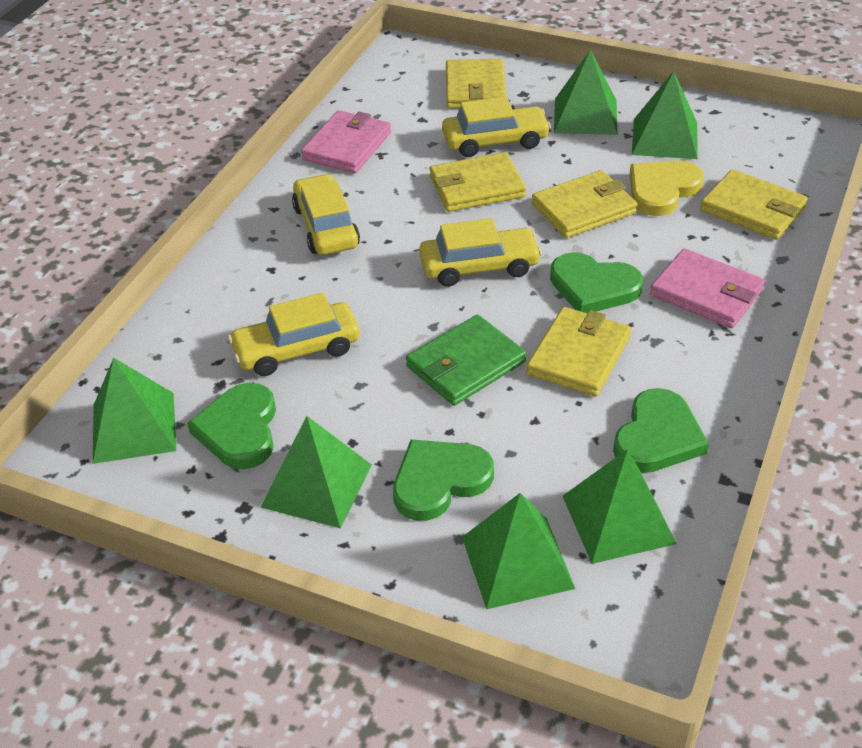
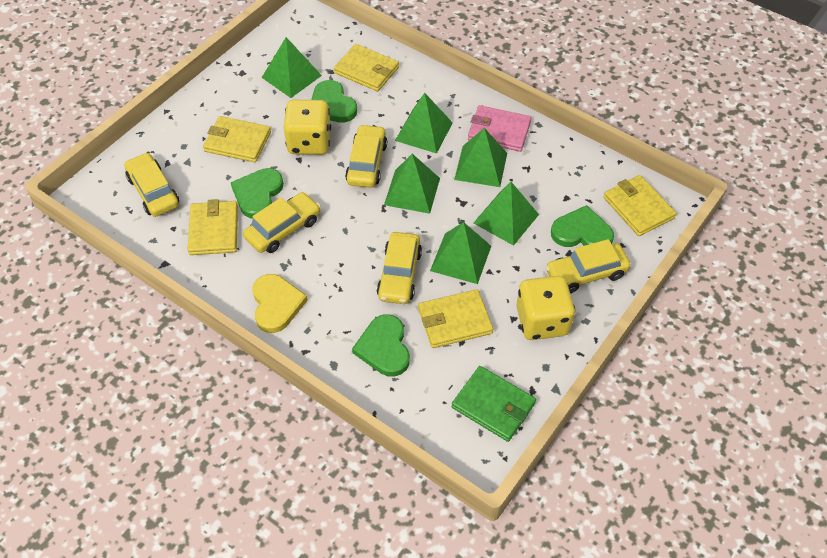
pink wallet: 2 -> 1
yellow car: 4 -> 5
yellow dice: 0 -> 2

